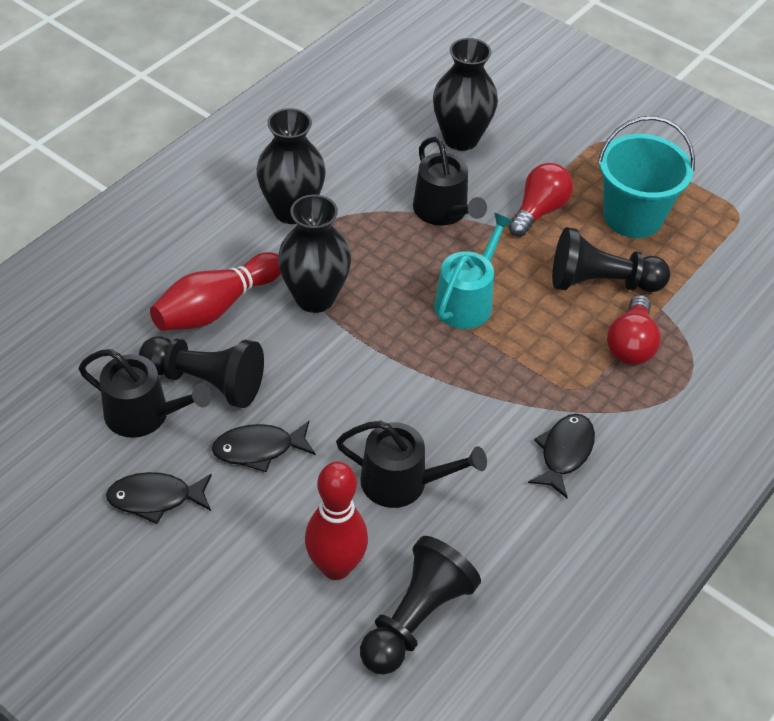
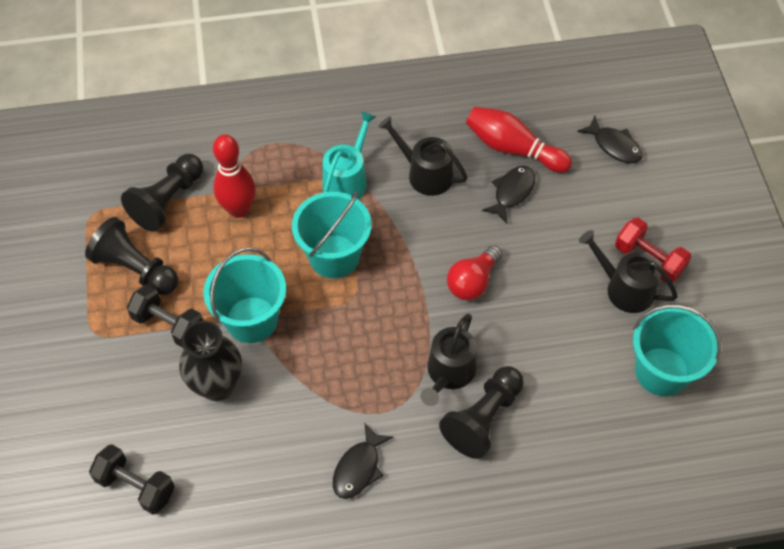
black dumbbell: 0 -> 2
black vase: 3 -> 1
red dumbbell: 0 -> 1
red light bulb: 2 -> 1
turquoise bucket: 1 -> 3

